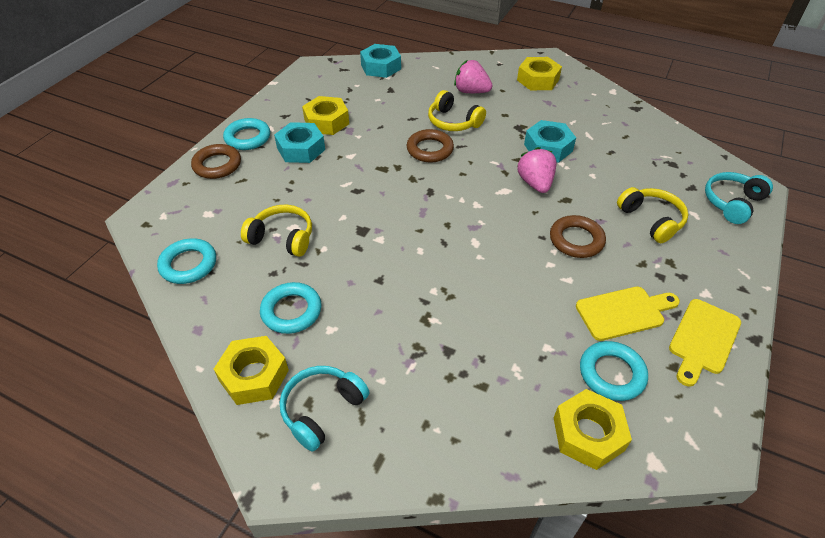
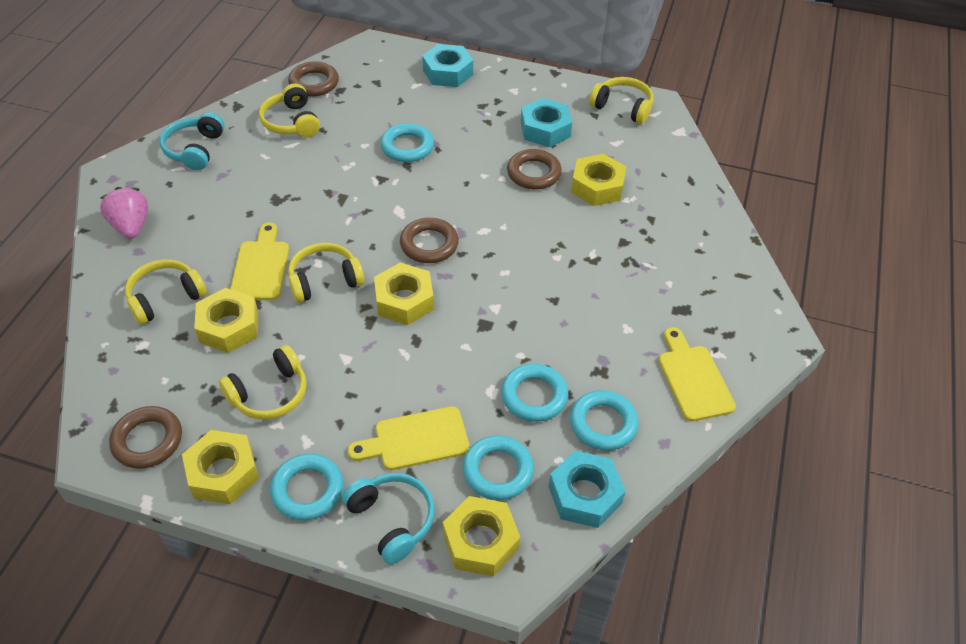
brown ring: 3 -> 4
pink strawberry: 2 -> 1
turquoise ring: 4 -> 5
yellow cutting board: 2 -> 3
yellow headphones: 3 -> 5
yellow nut: 4 -> 5

